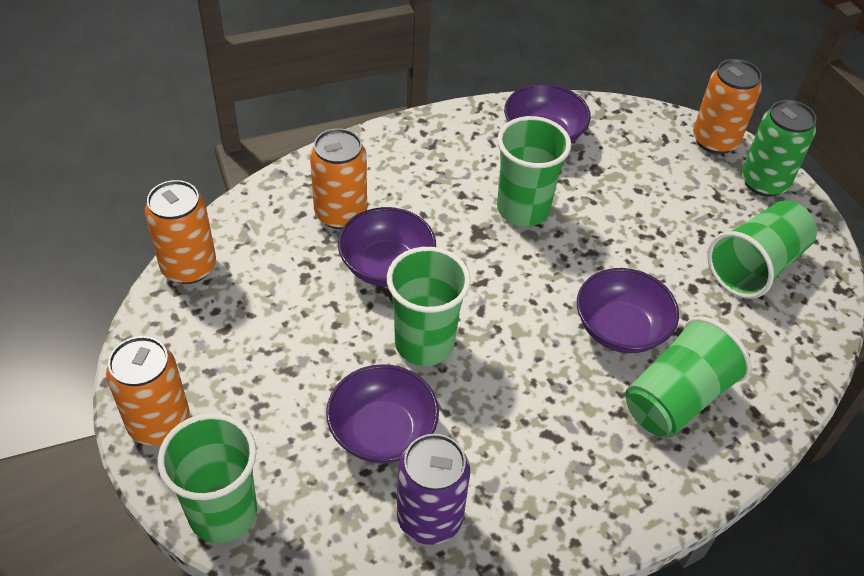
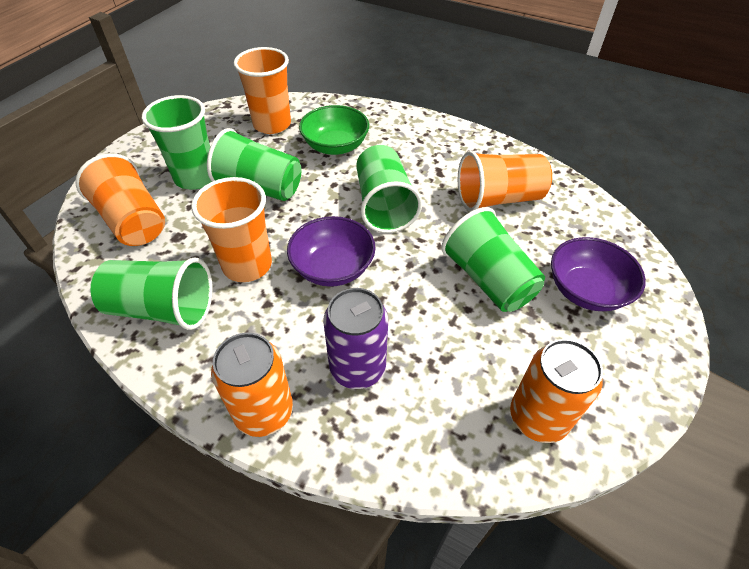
green bowl: 0 -> 1
green can: 1 -> 0
orange can: 4 -> 2
orange cup: 0 -> 4
purple bowl: 4 -> 2

